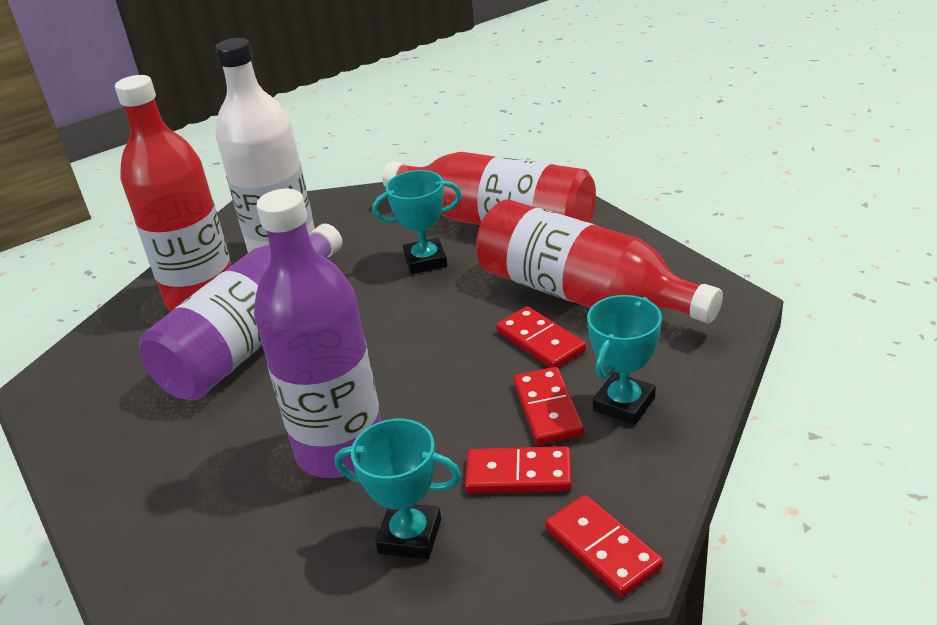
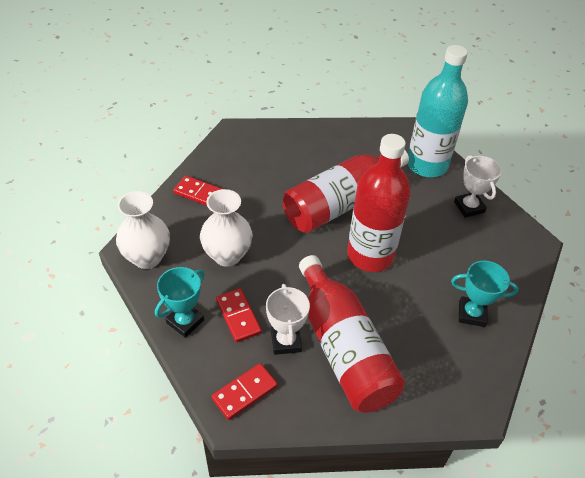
purple bottle: 2 -> 0
red domino: 4 -> 3
turquoise bottle: 0 -> 1
turquoise trophy: 3 -> 2
white bottle: 1 -> 0
white trophy: 0 -> 2
white vase: 0 -> 2

